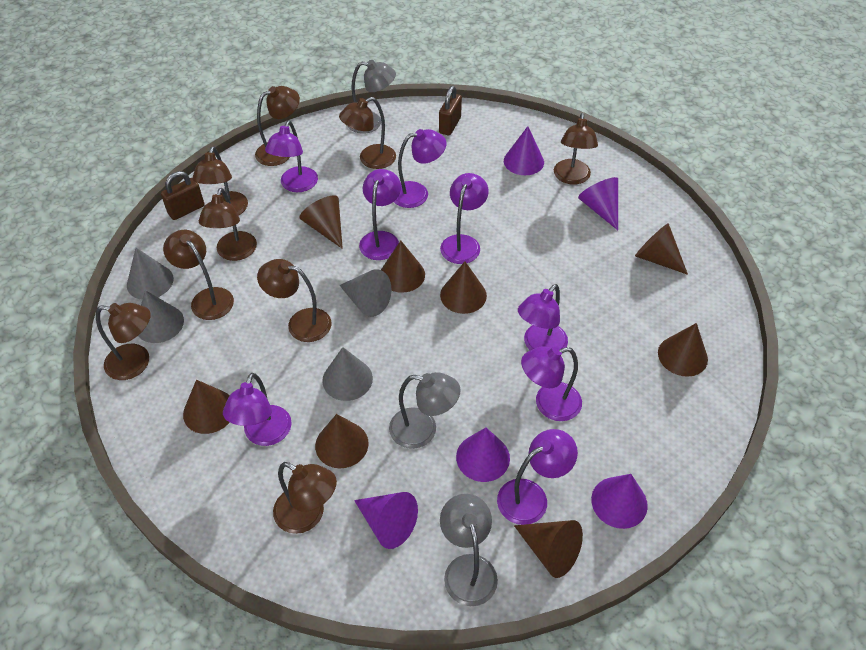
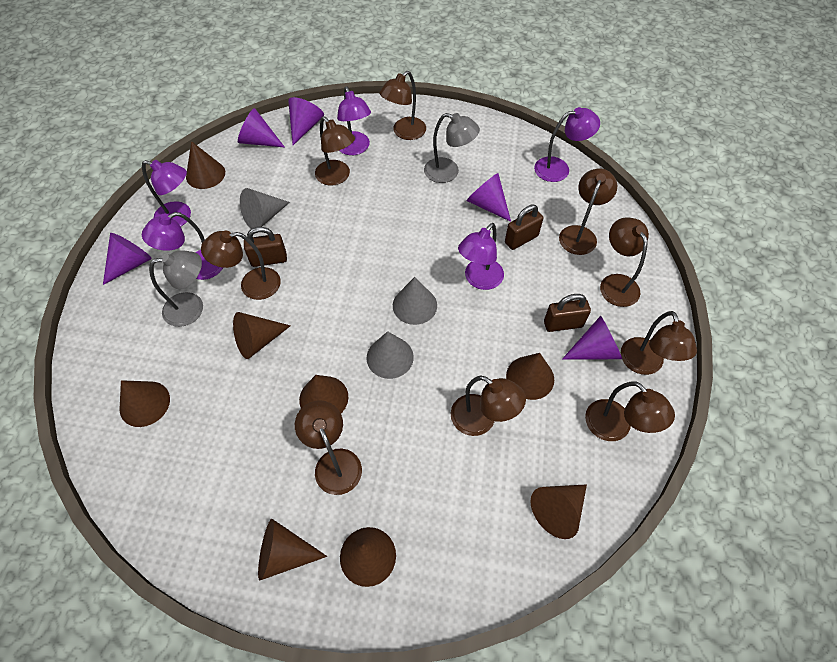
brown padlock: 2 -> 3
grey cone: 4 -> 3
grey lamp: 3 -> 2
purple lamp: 8 -> 5

